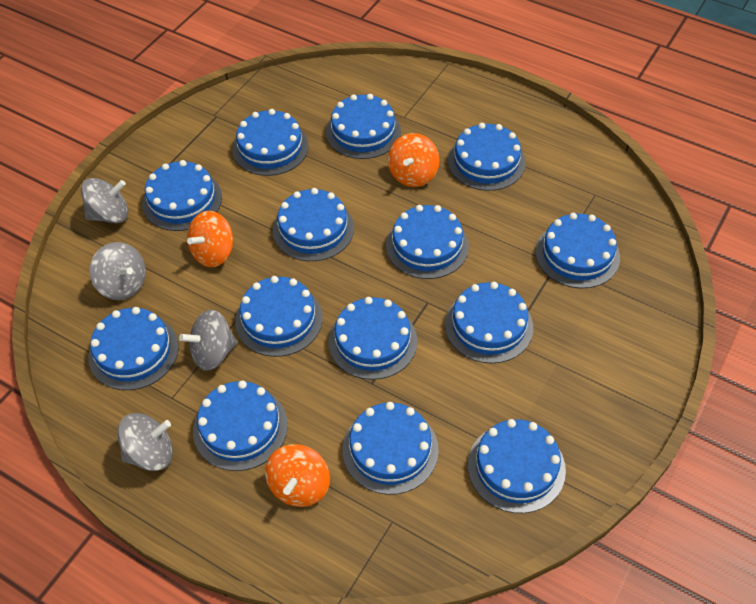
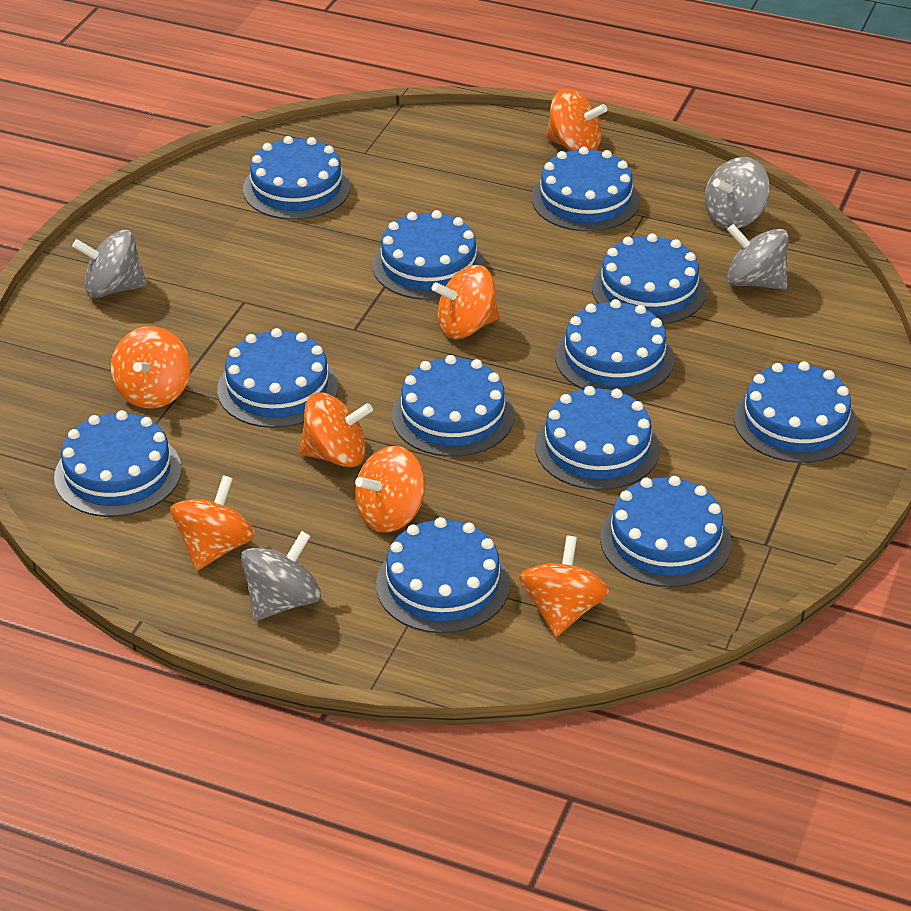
blue cake: 14 -> 12
orange spinning top: 3 -> 7

